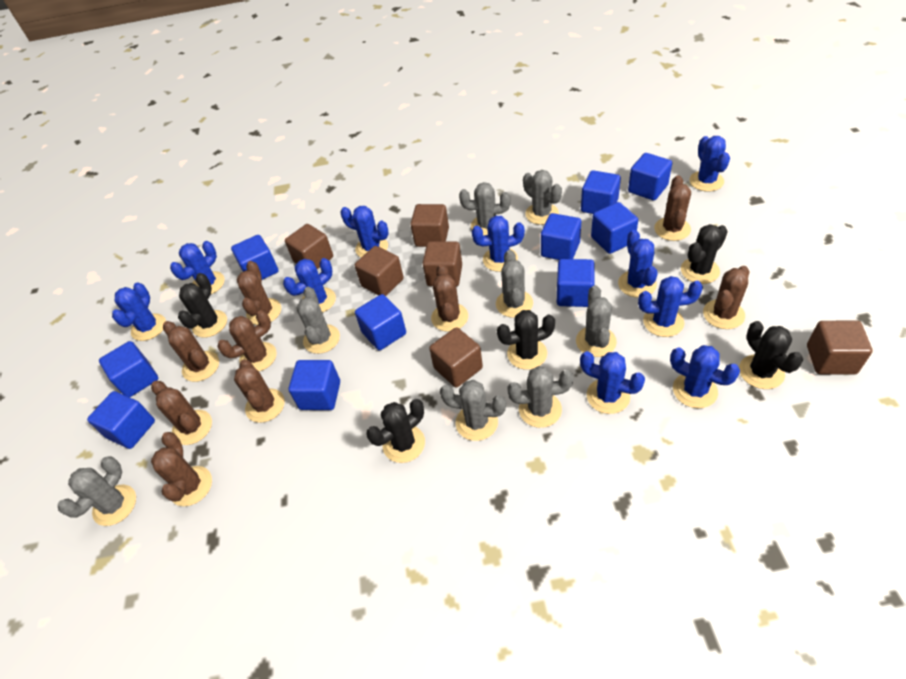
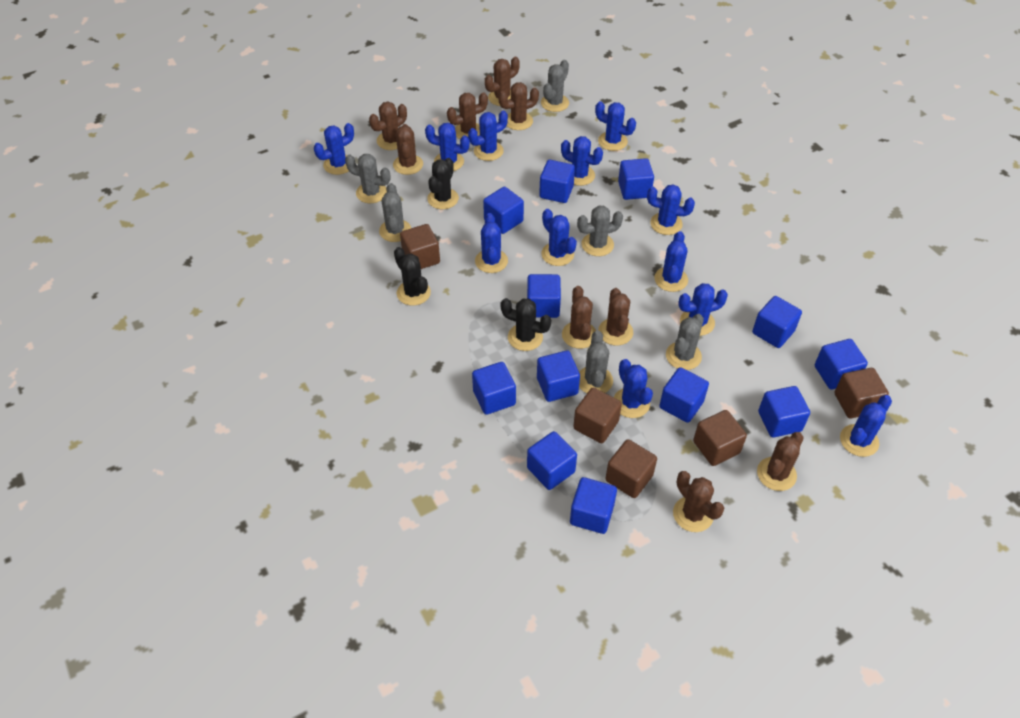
black cactus: 5 -> 3
blue cactus: 10 -> 12
blue cube: 10 -> 12
brown cube: 6 -> 5
grey cactus: 8 -> 6

